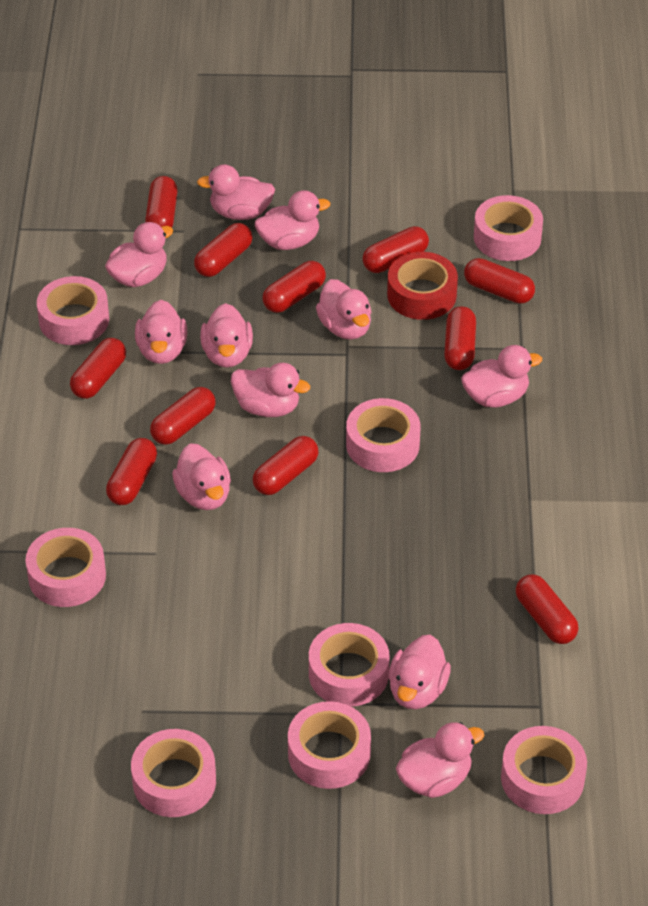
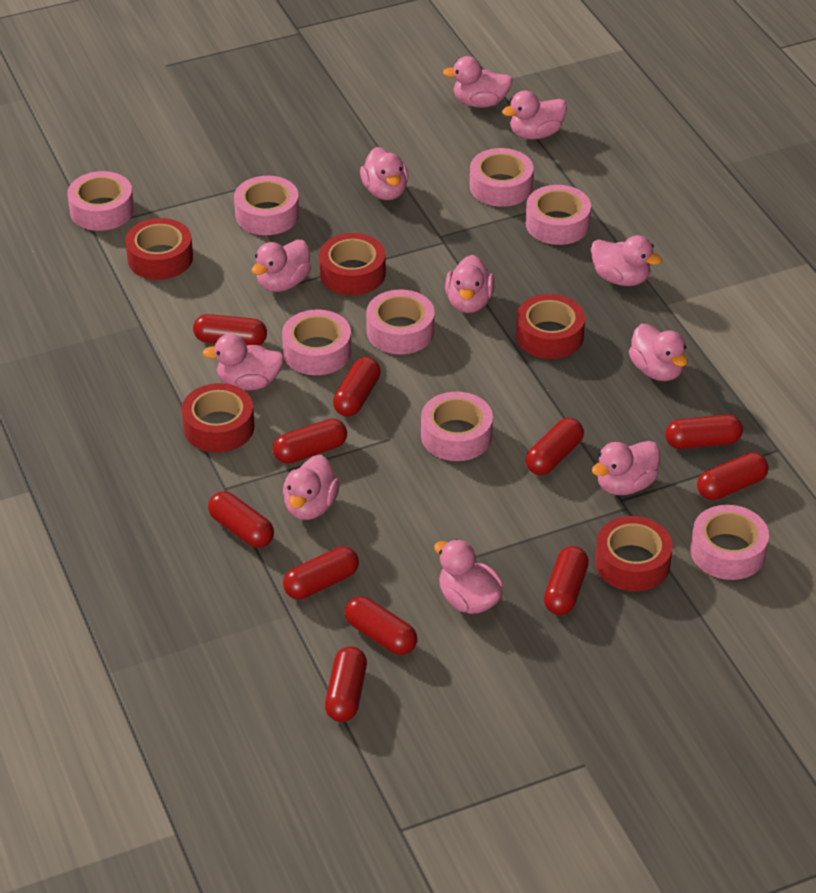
red tape: 1 -> 5

